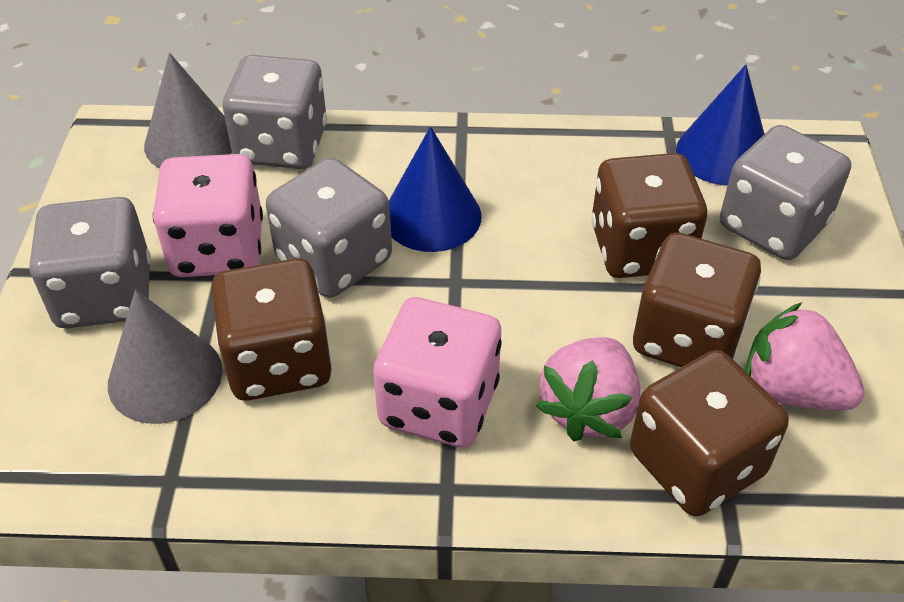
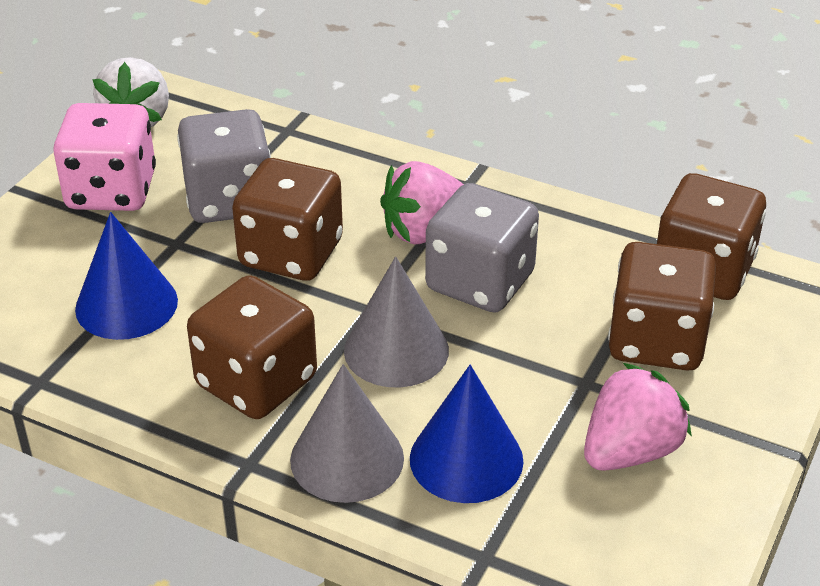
grey dice: 4 -> 2
pink dice: 2 -> 1
white strawberry: 0 -> 1

